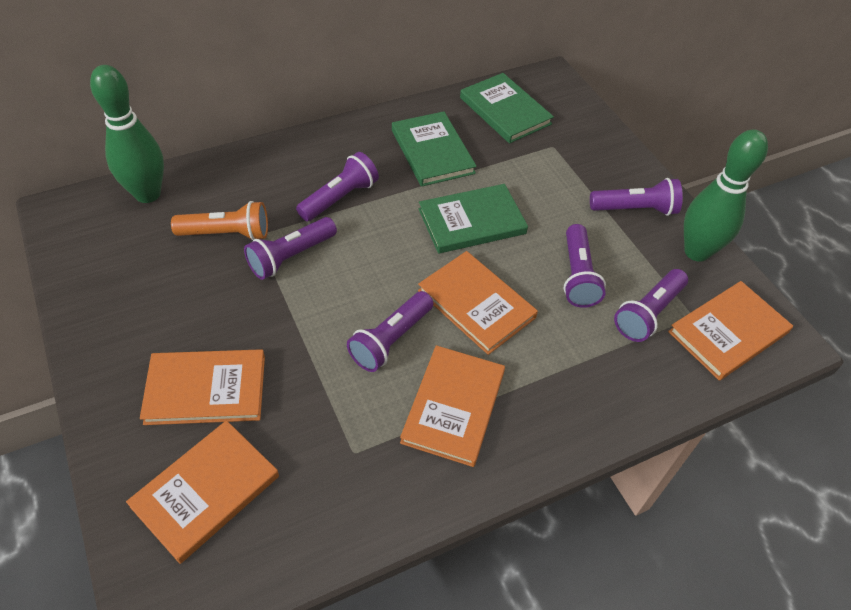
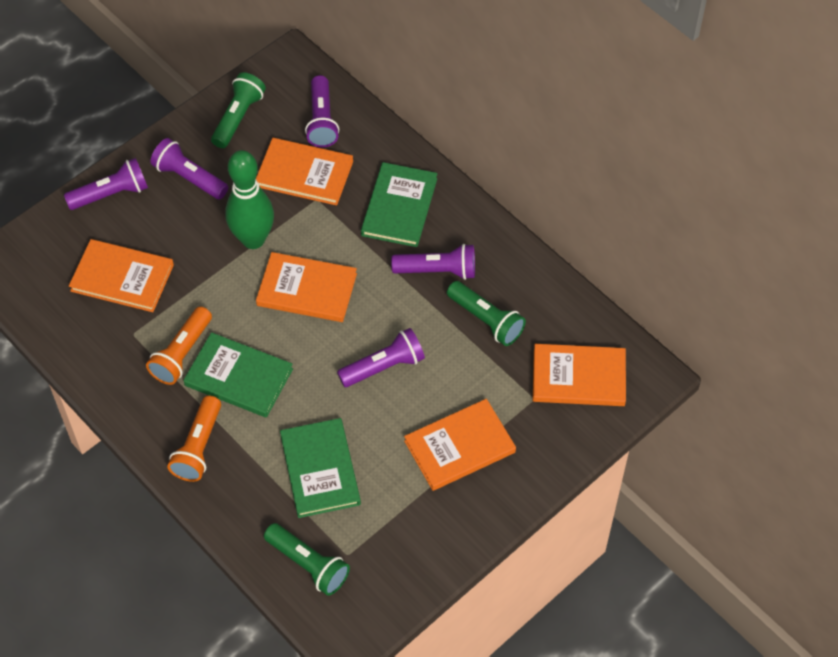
green bowling pin: 2 -> 1
green flashlight: 0 -> 3
orange flashlight: 1 -> 2
purple flashlight: 6 -> 5

